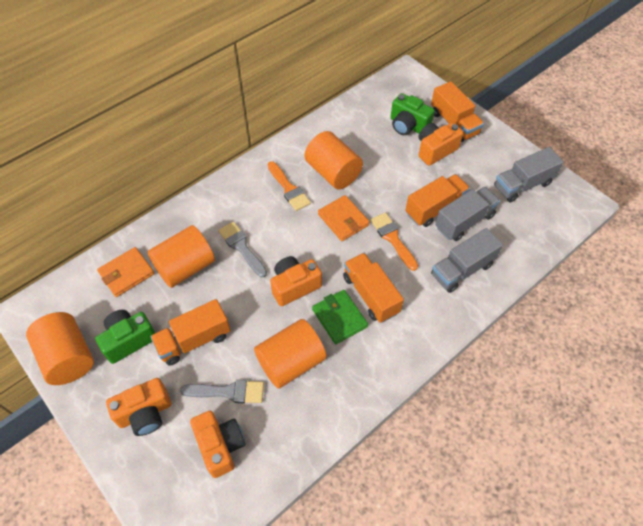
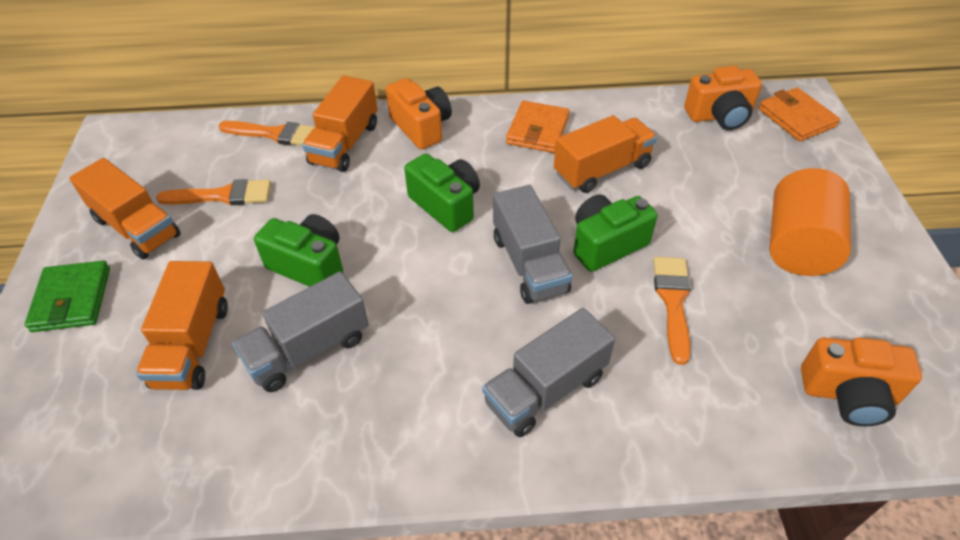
green camera: 2 -> 3
grey brush: 2 -> 0
orange brush: 2 -> 3
orange camera: 4 -> 3
orange cylinder: 4 -> 1

